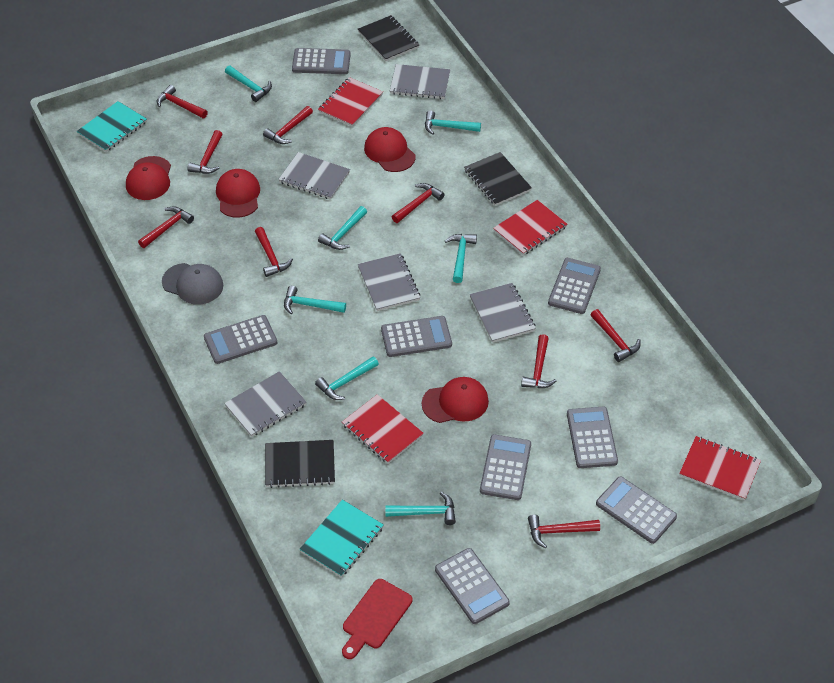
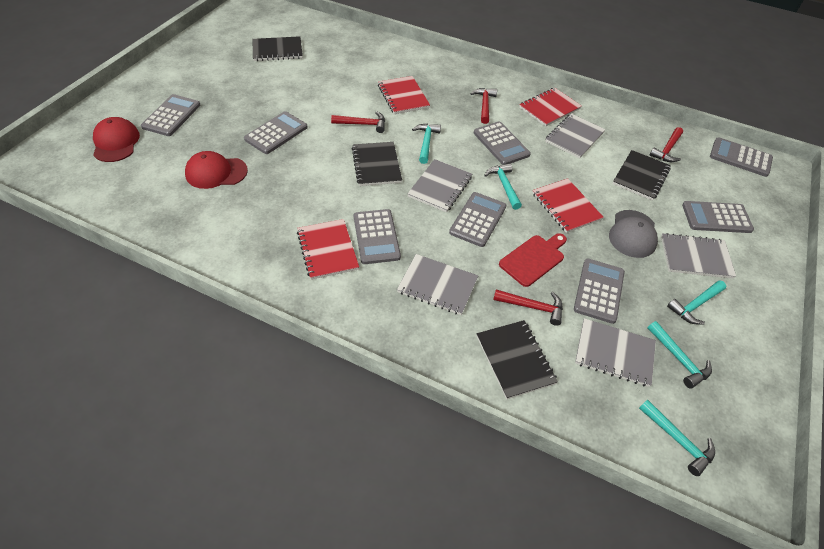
black notebook: 3 -> 4
red cap: 4 -> 2
red hammer: 9 -> 4
turquoise hammer: 7 -> 5
turquoise notebook: 2 -> 0

